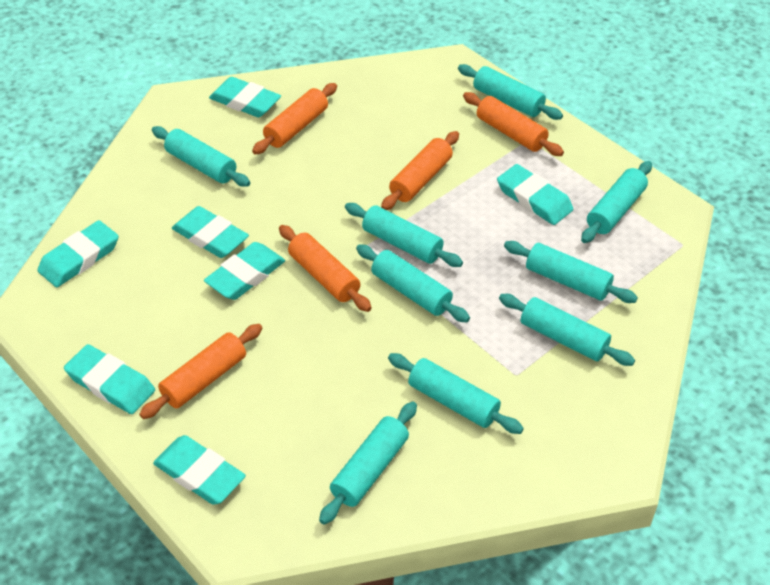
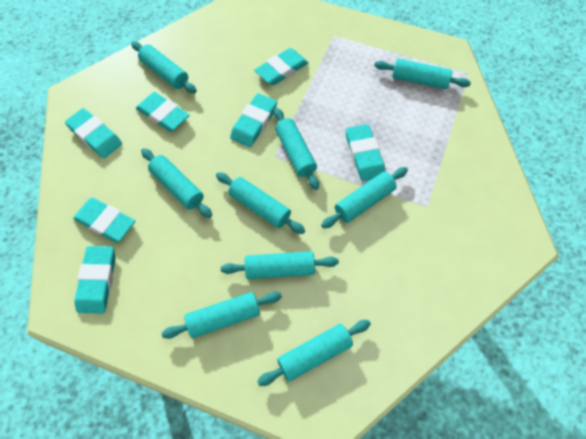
orange rolling pin: 5 -> 0

